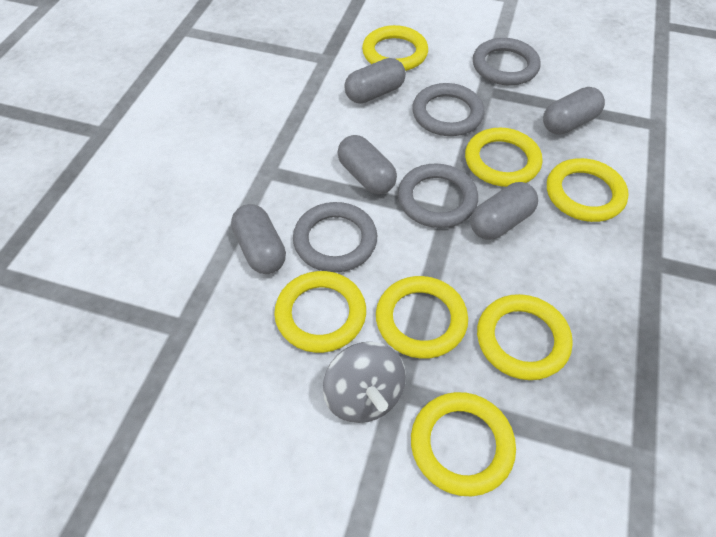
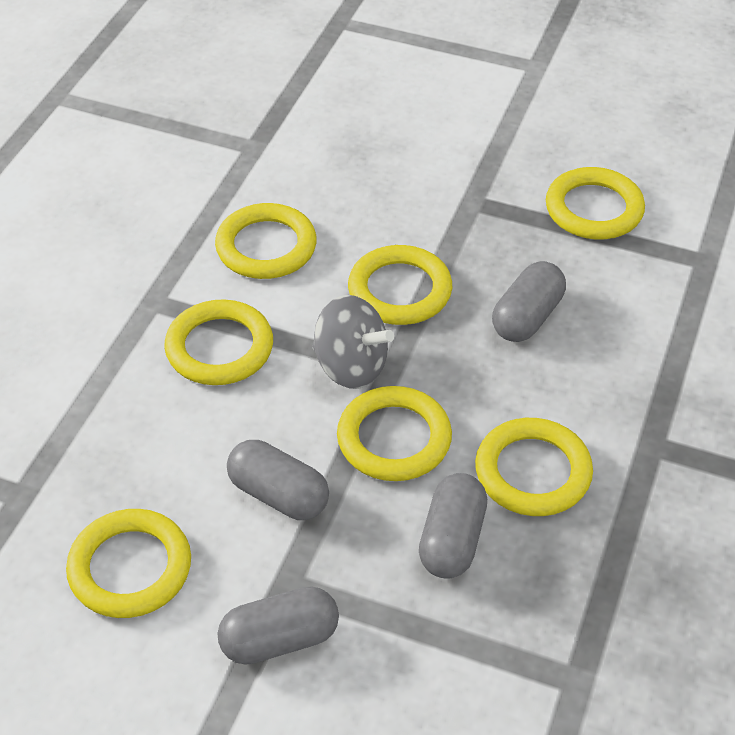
grey capsule: 5 -> 4
grey ring: 4 -> 0

